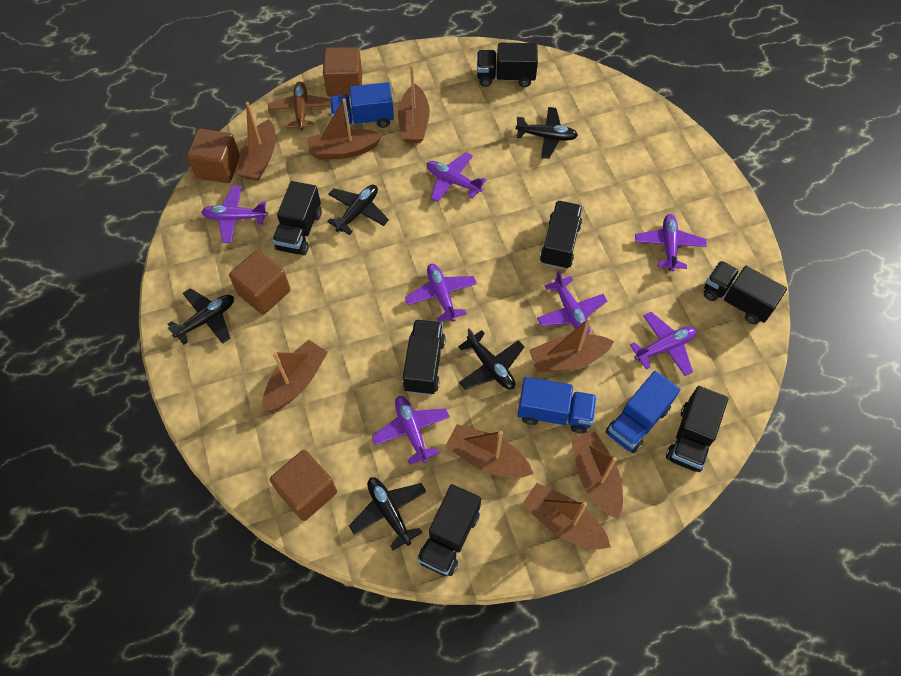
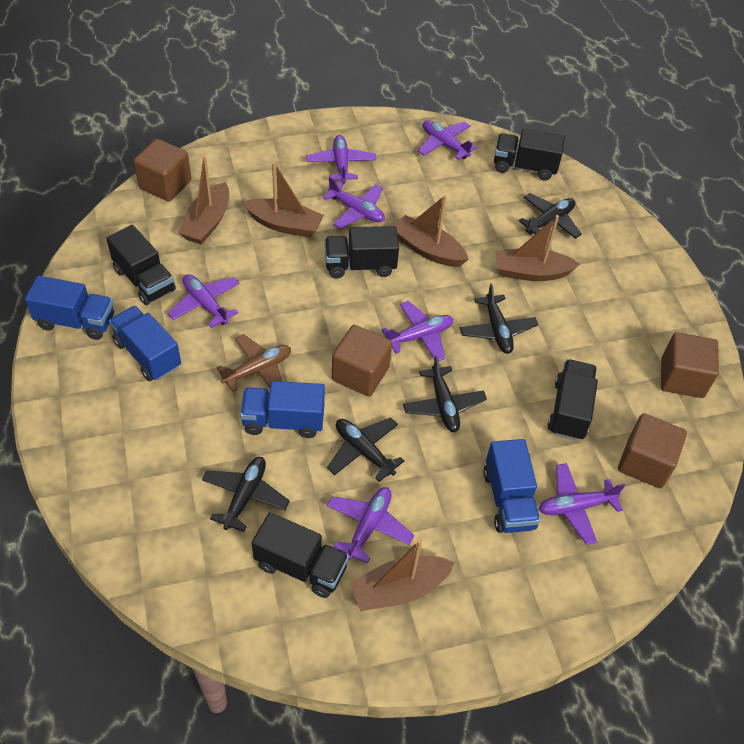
black truck: 7 -> 5
blue truck: 3 -> 4
brown boat: 8 -> 5

